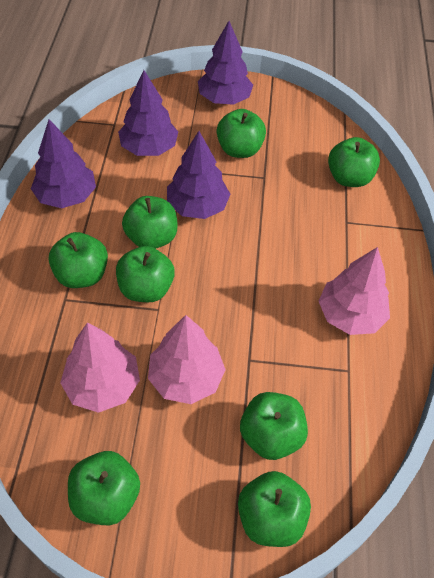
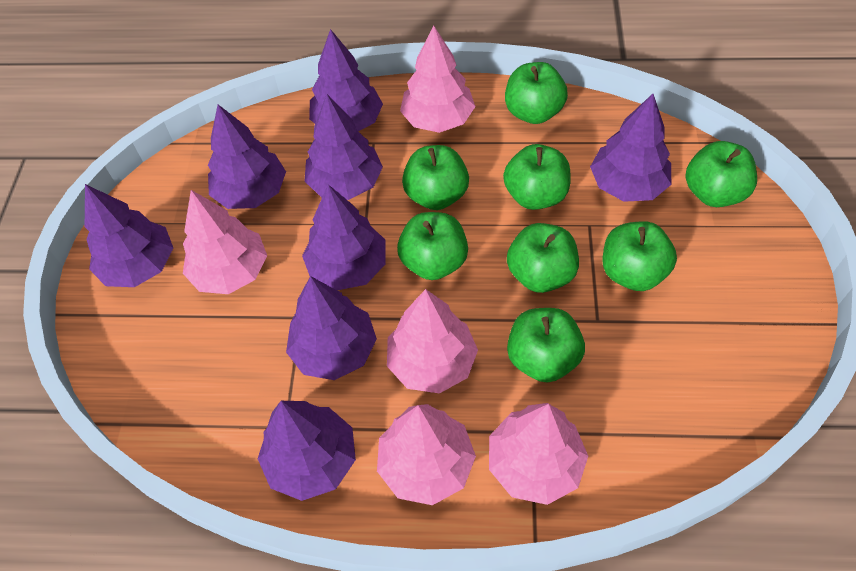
pink tree: 3 -> 5
purple tree: 4 -> 8

